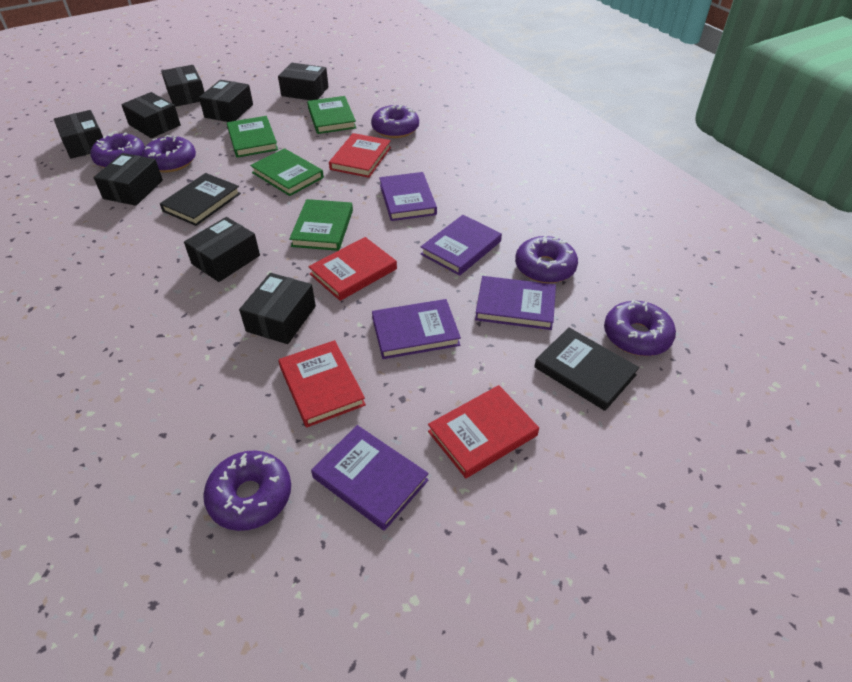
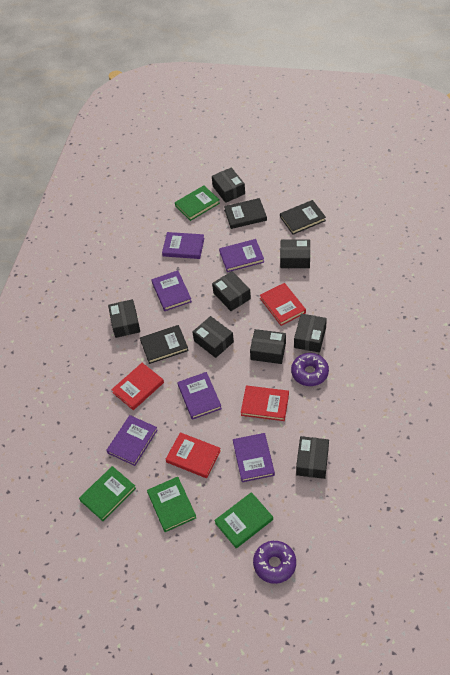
black book: 2 -> 3
purple book: 5 -> 6
purple donut: 6 -> 2

